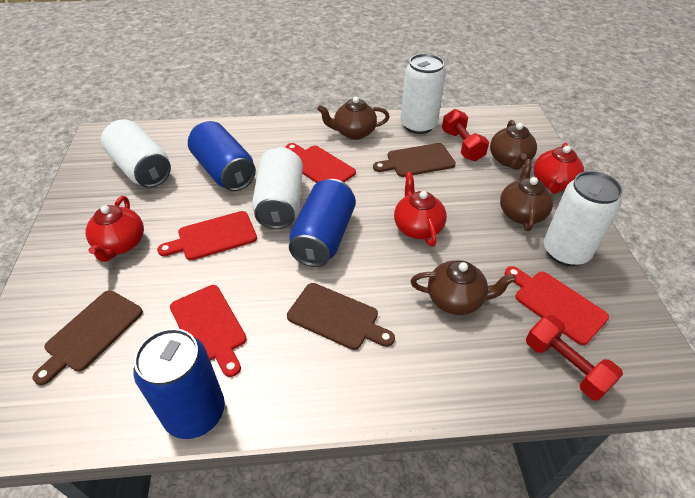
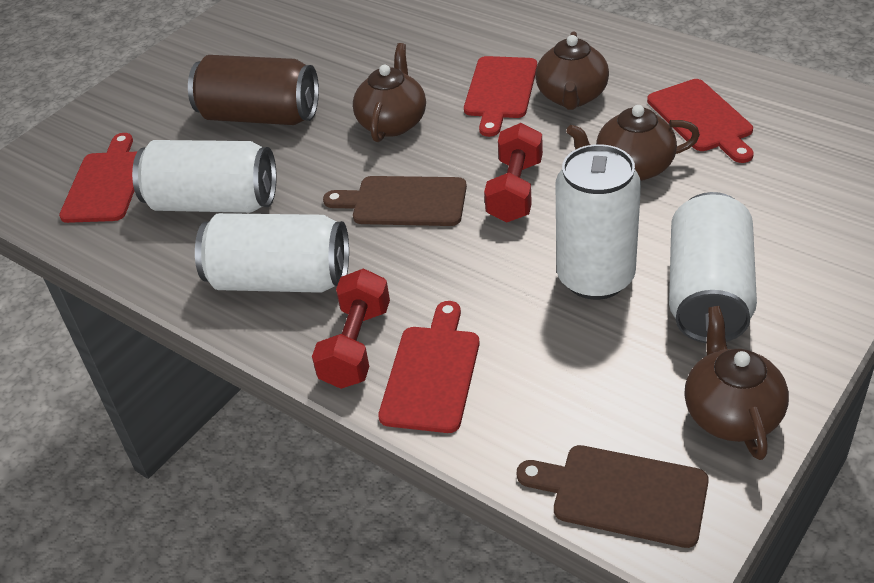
blue can: 3 -> 0
brown can: 0 -> 1
brown cutting board: 3 -> 2
red teapot: 3 -> 0

